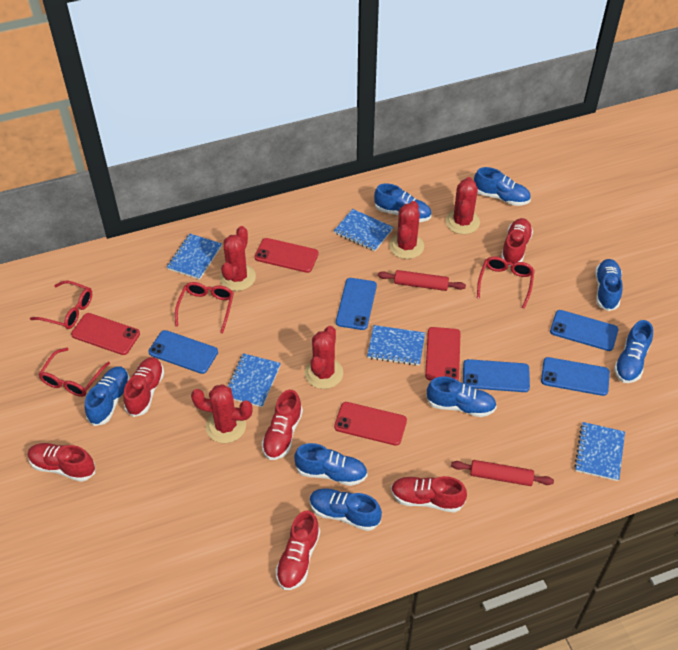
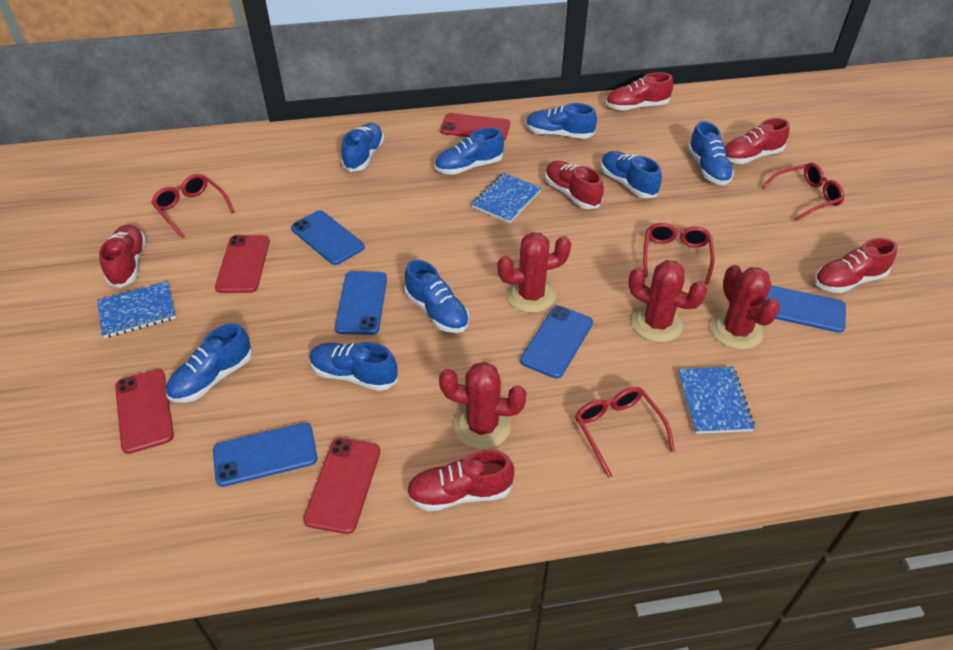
blue notebook: 5 -> 3
red cactus: 5 -> 4
red rolling pin: 2 -> 0

